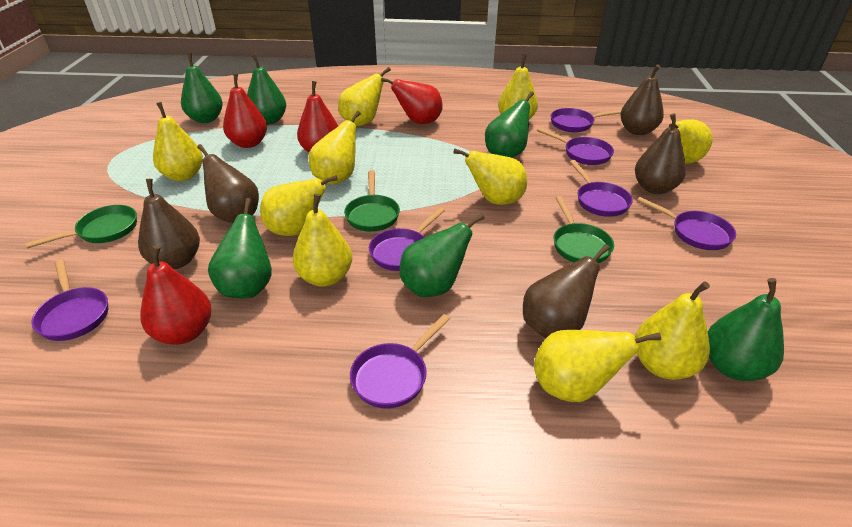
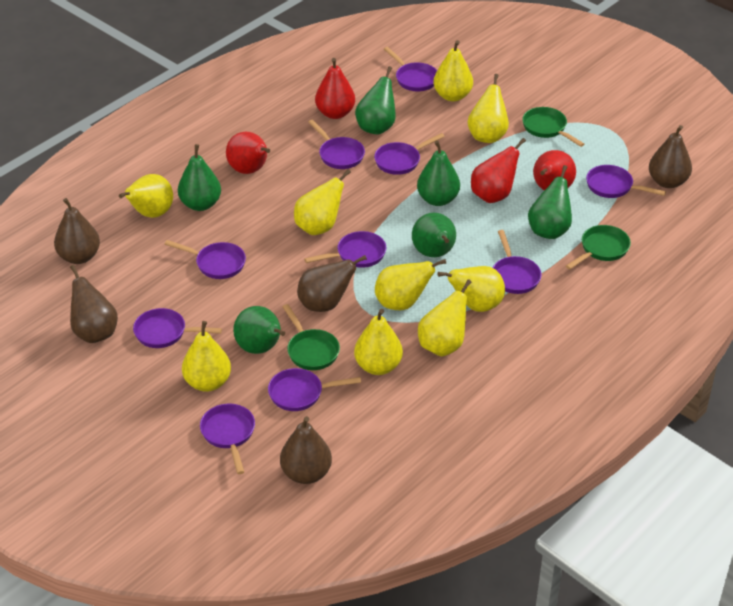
purple pan: 7 -> 10
yellow pear: 10 -> 9

